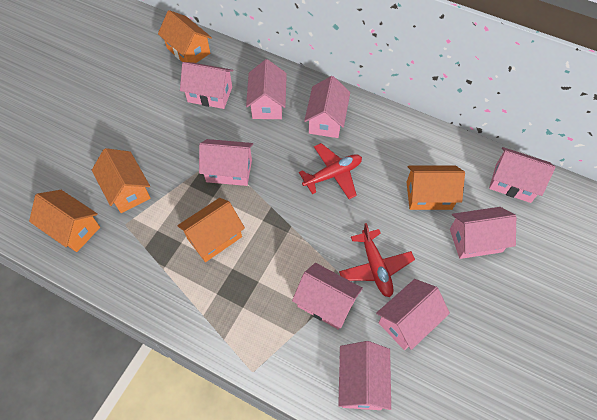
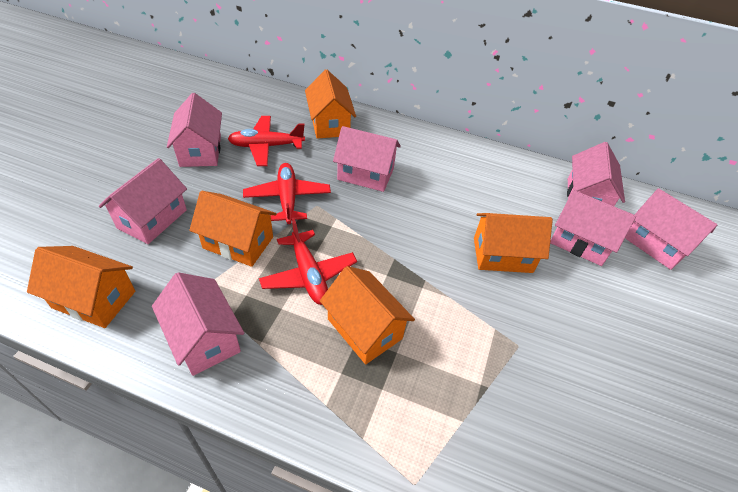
pink house: 9 -> 7
red plane: 2 -> 3

